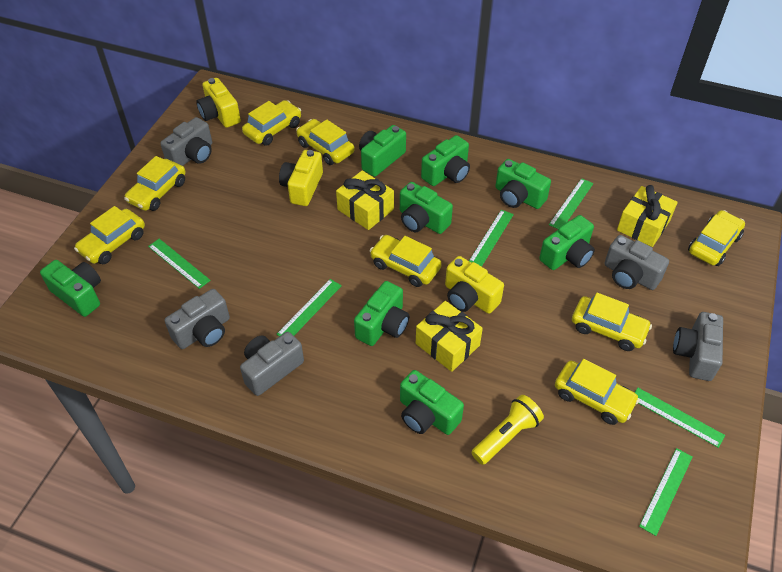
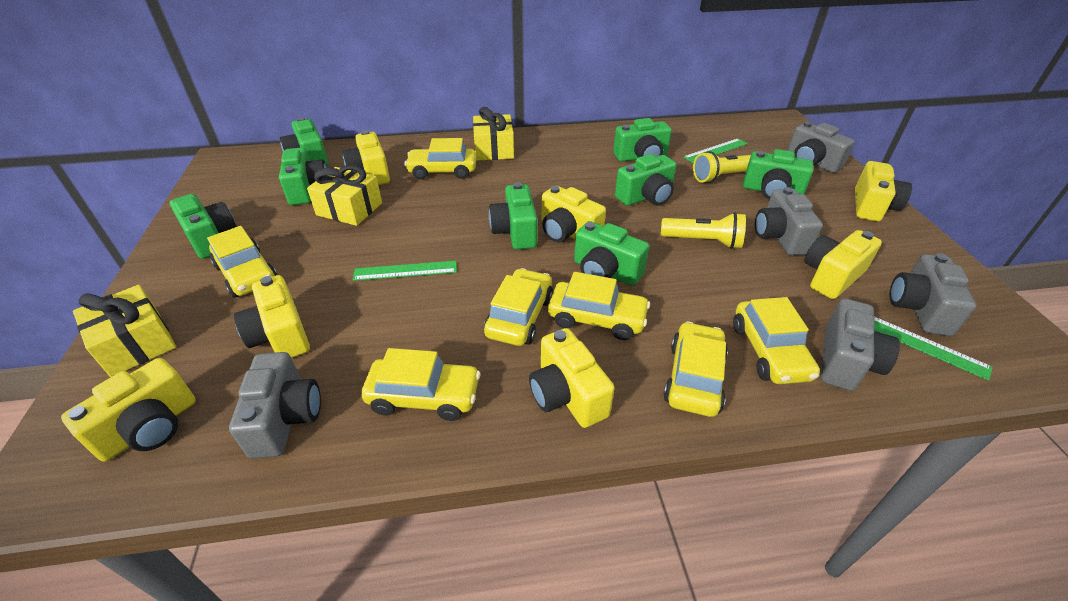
green ruler: 6 -> 3
yellow camera: 3 -> 7
yellow car: 8 -> 7
yellow flashlight: 1 -> 2

